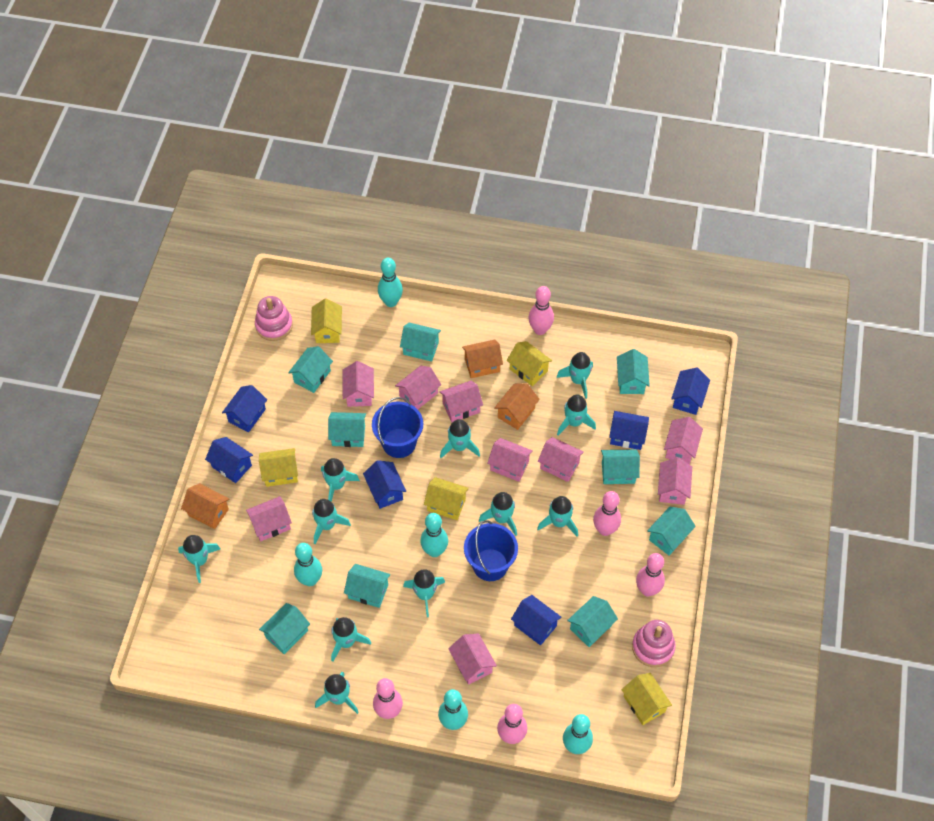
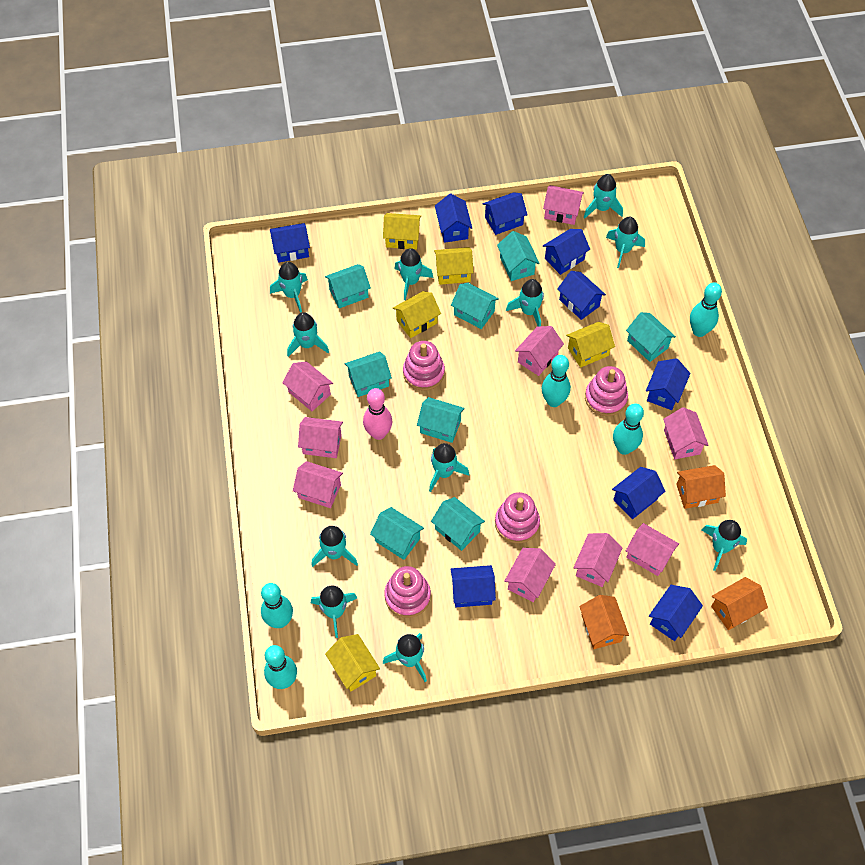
blue bucket: 2 -> 0
blue house: 6 -> 9
pink bowling pin: 5 -> 1
pink stacking toy: 2 -> 4
turquoise house: 9 -> 8

